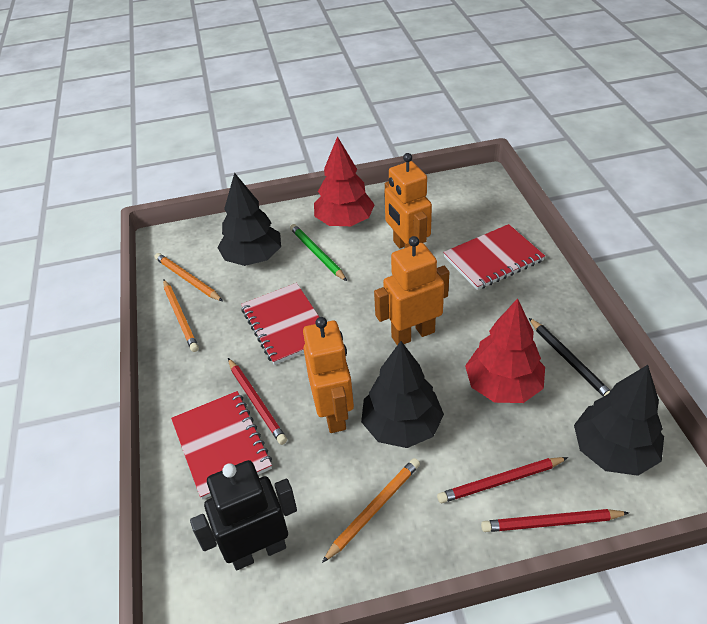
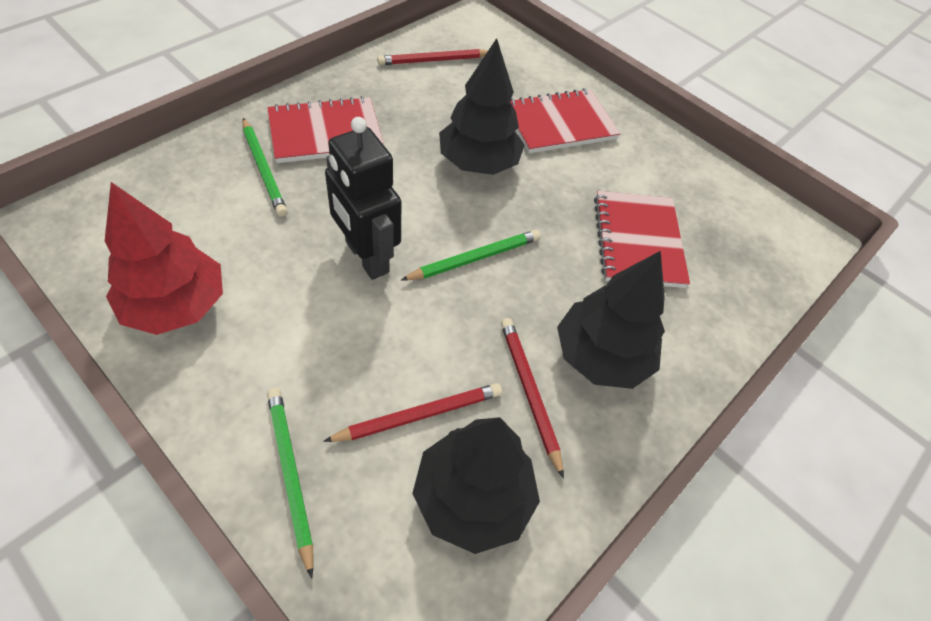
black pencil: 1 -> 0
green pencil: 1 -> 3
orange pencil: 3 -> 0
orange robot: 3 -> 0
red tree: 2 -> 1

